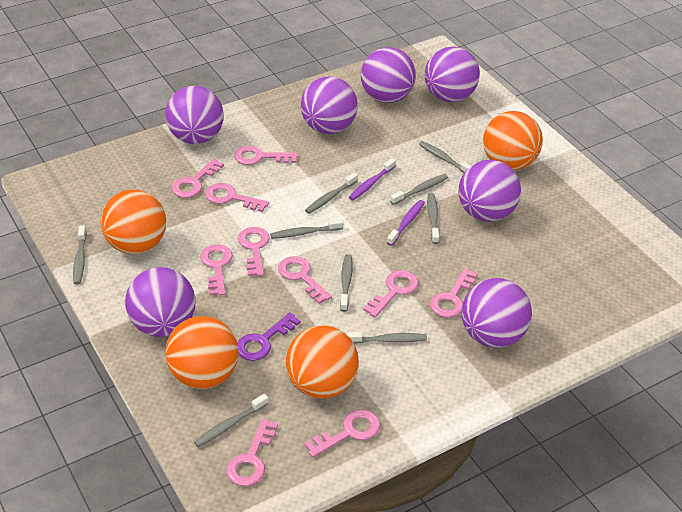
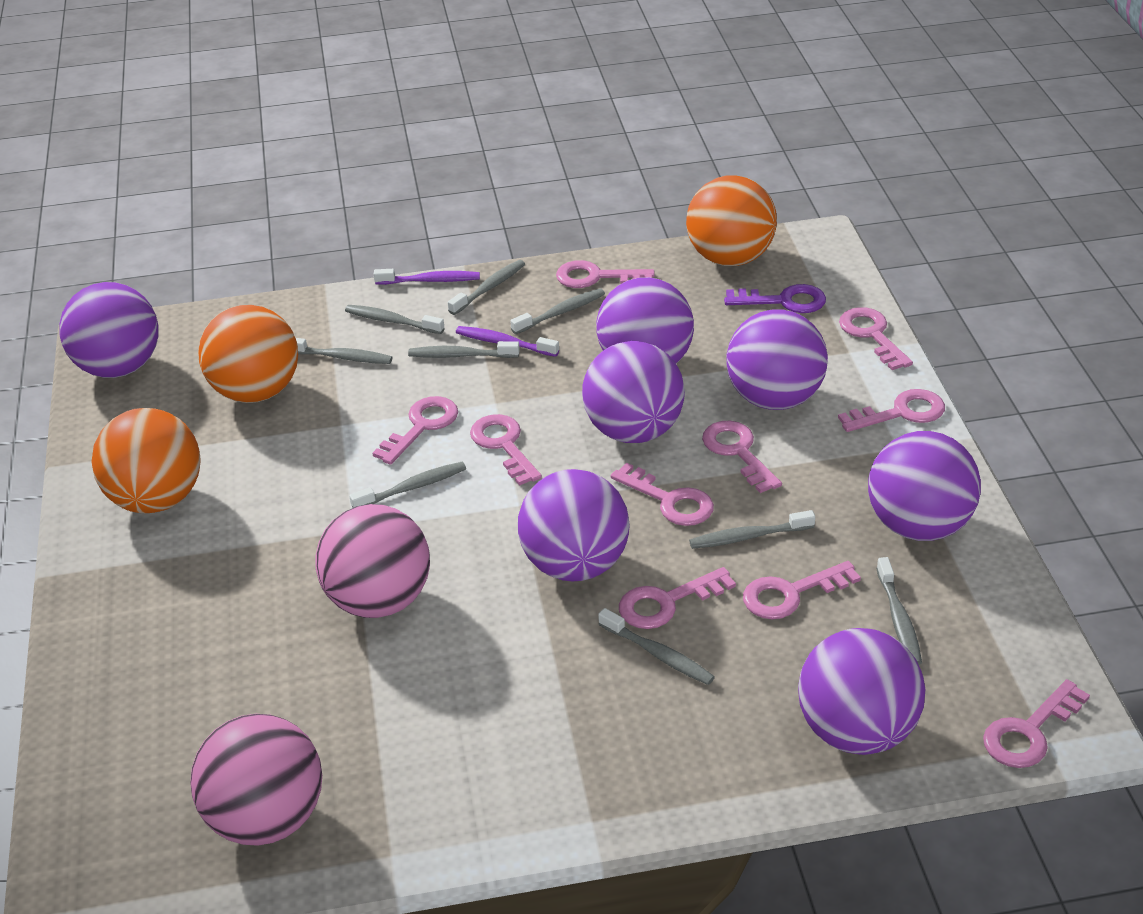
orange ball: 4 -> 3
pink ball: 0 -> 2

